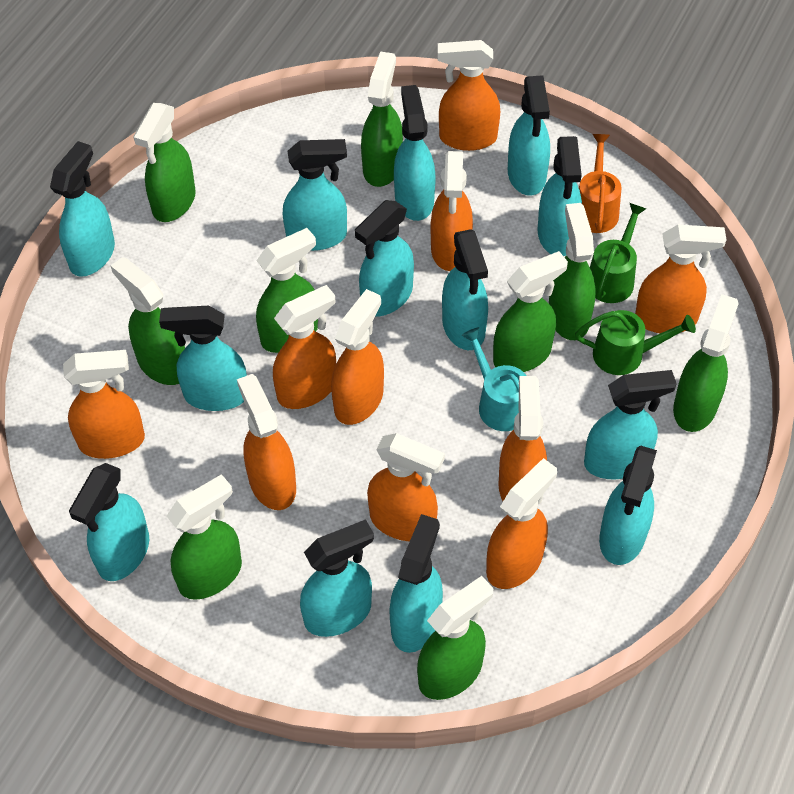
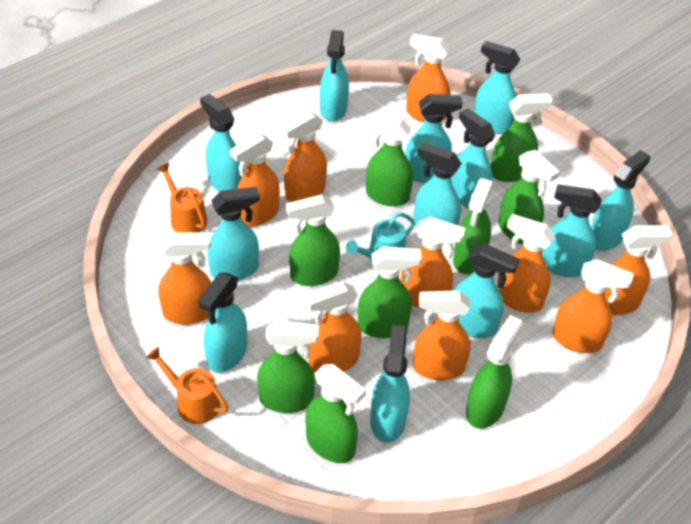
green watering can: 2 -> 0
orange watering can: 1 -> 2
turquoise spray bottle: 13 -> 12

